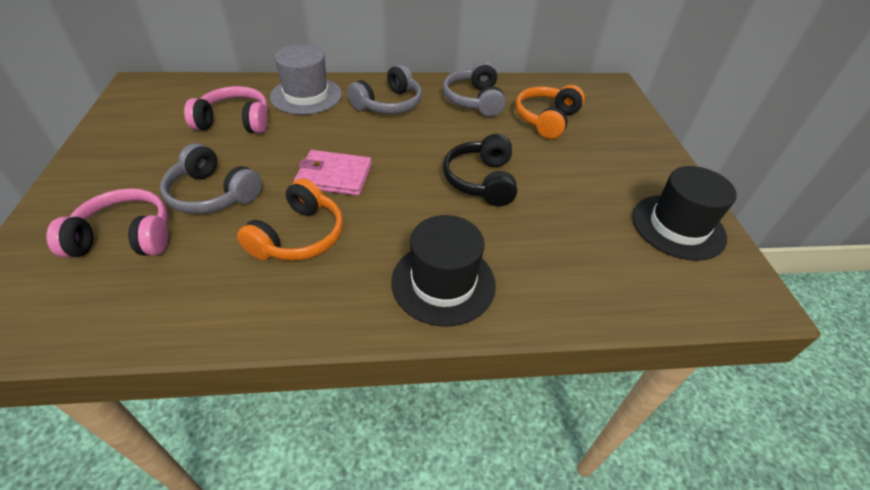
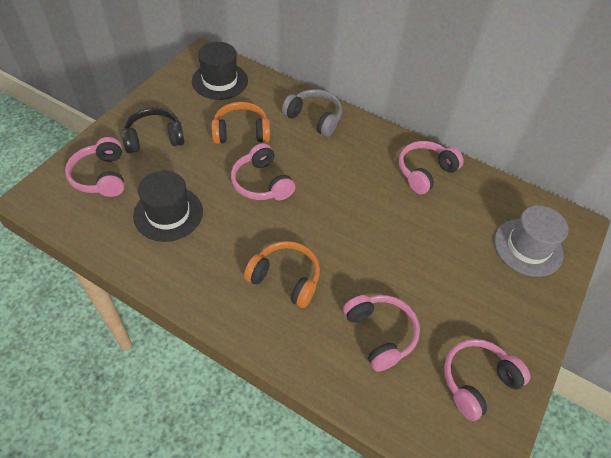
grey headphones: 3 -> 1
pink headphones: 2 -> 5
pink wallet: 1 -> 0

